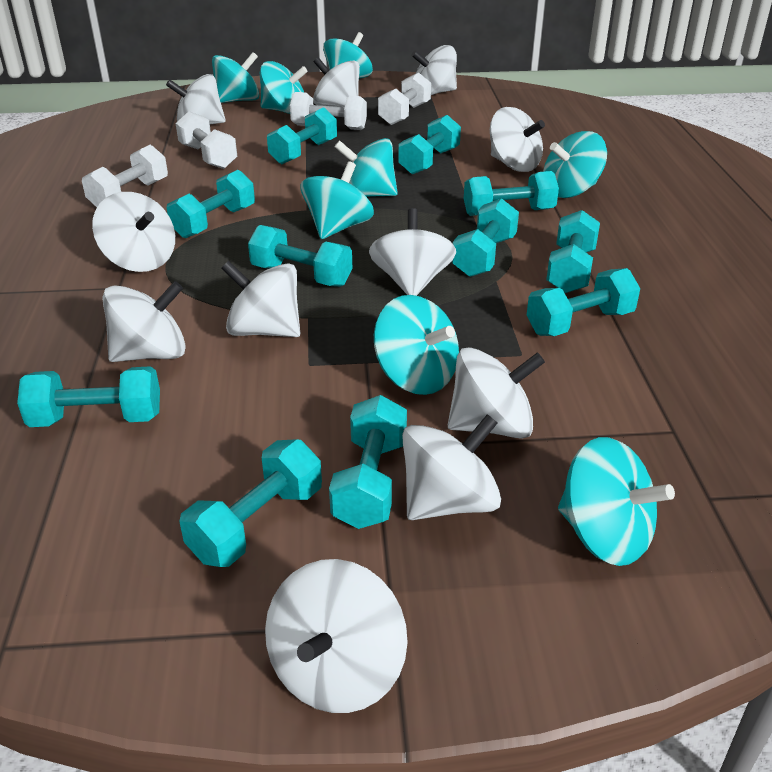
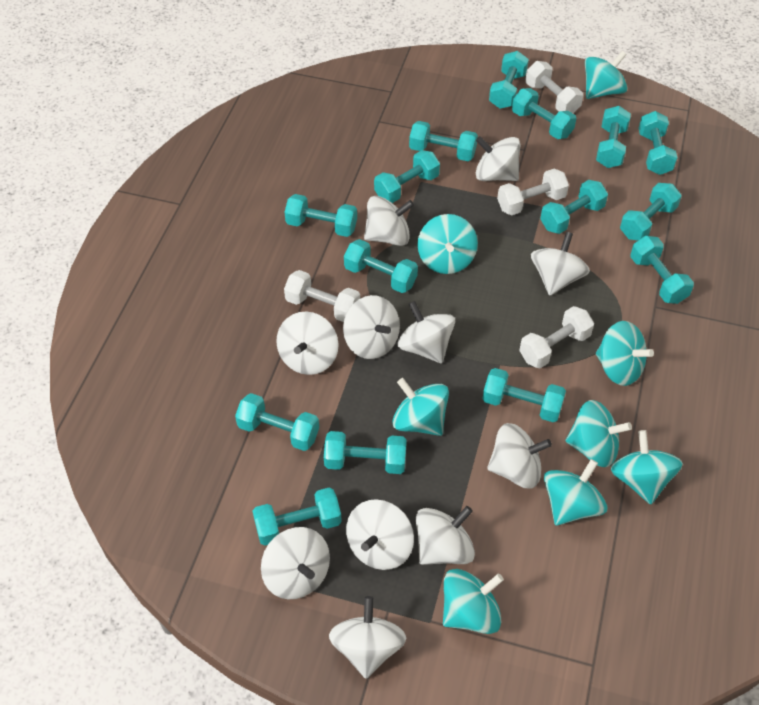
turquoise dumbbell: 11 -> 15

